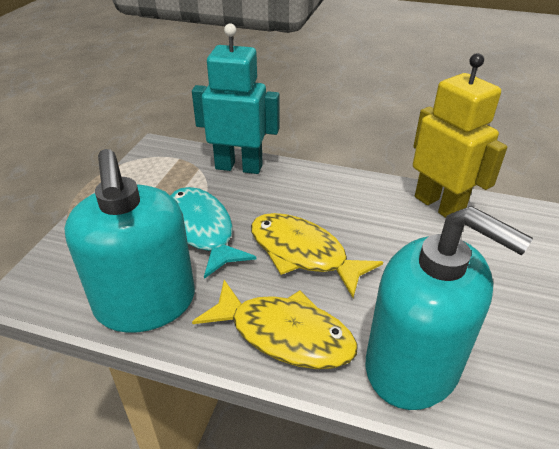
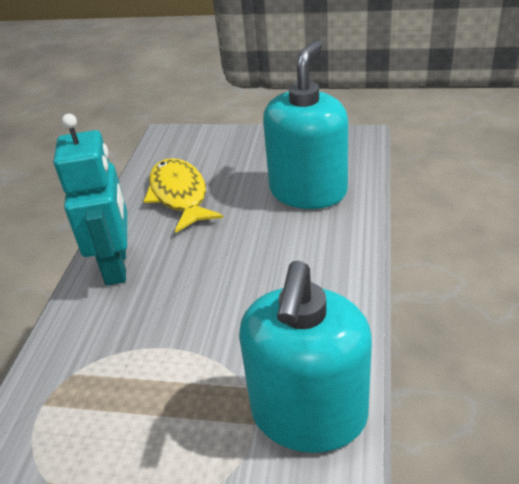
turquoise fish: 1 -> 0
yellow fish: 2 -> 1
yellow robot: 1 -> 0

